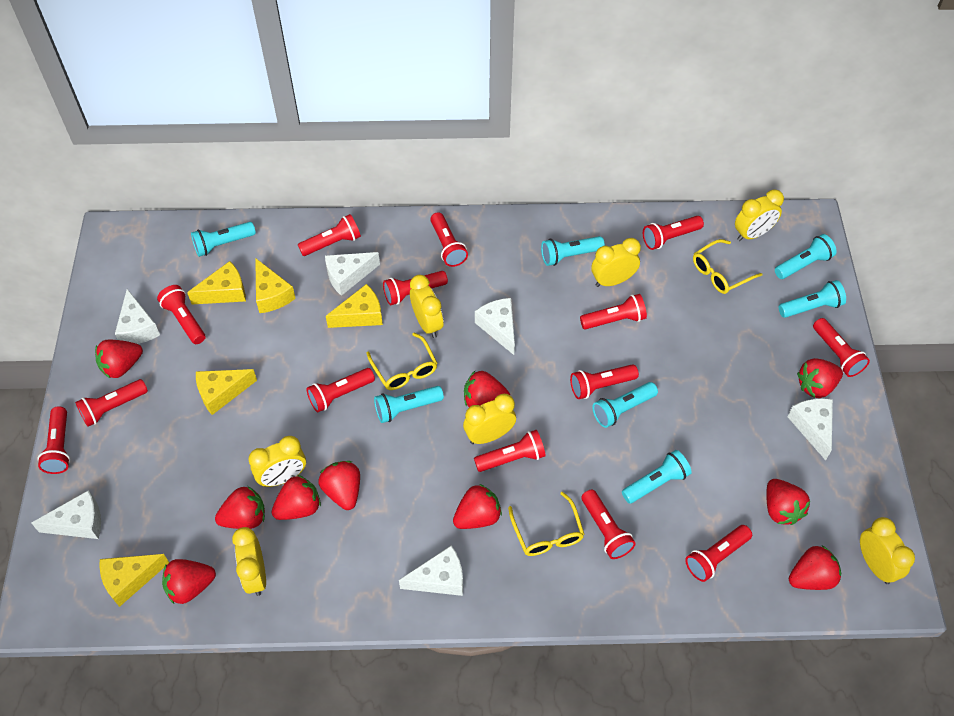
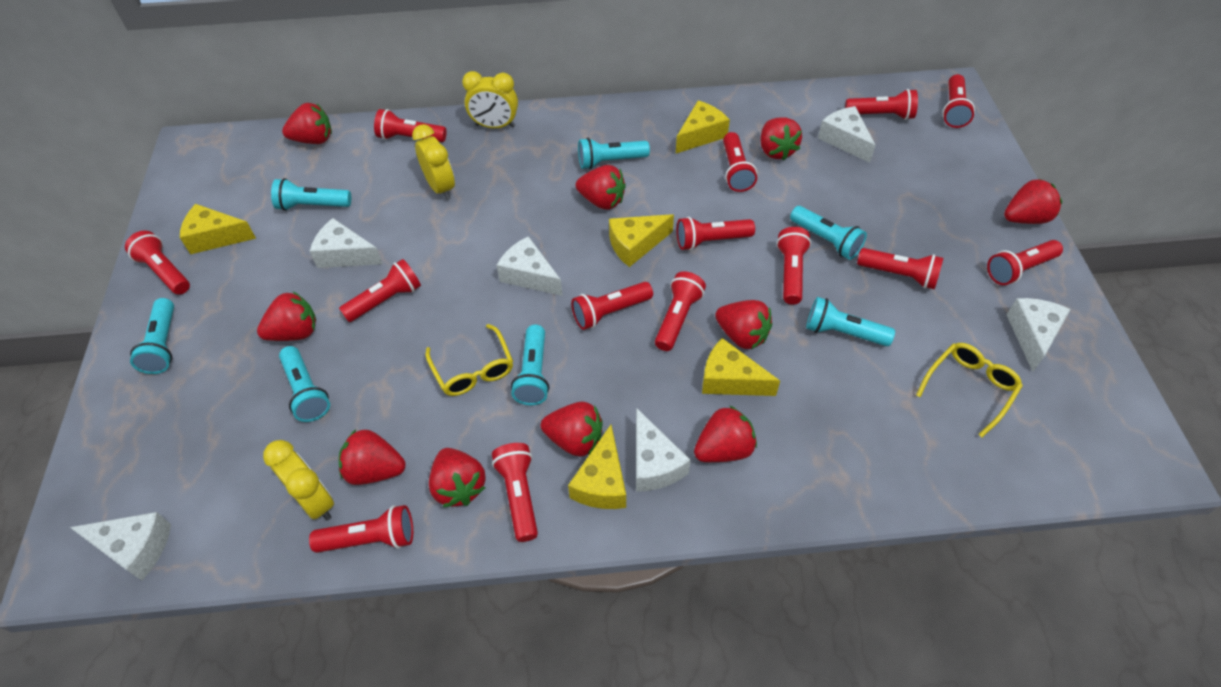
yellow clock: 7 -> 3
yellow glasses: 3 -> 2

